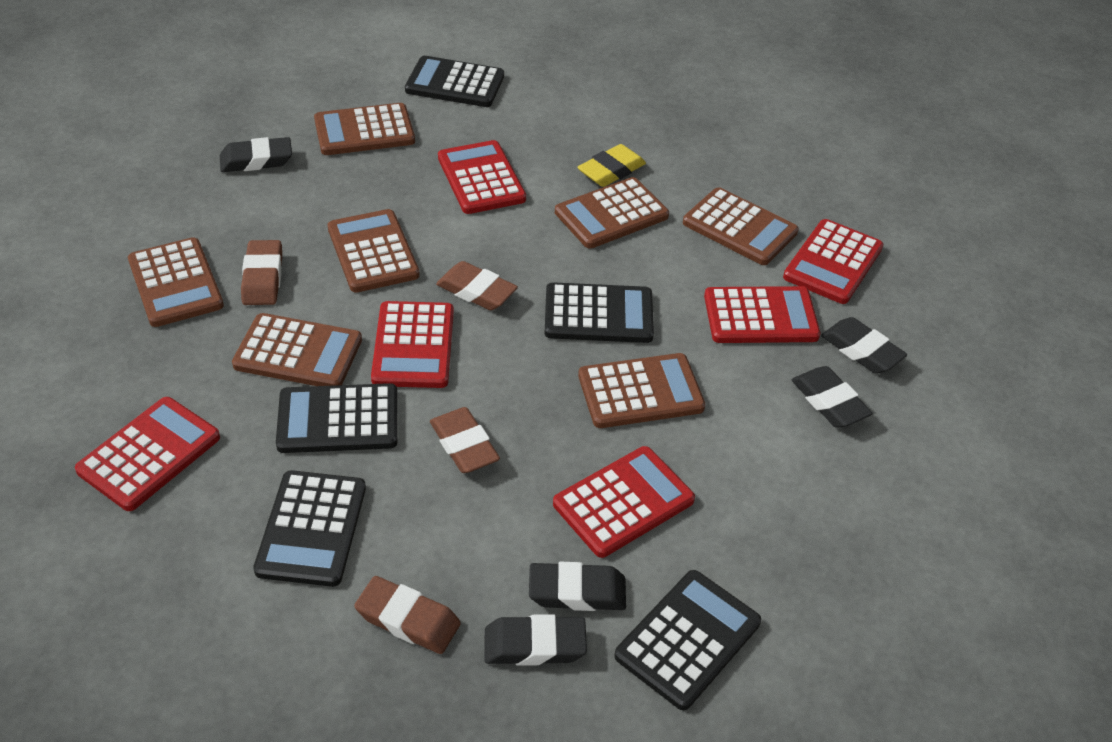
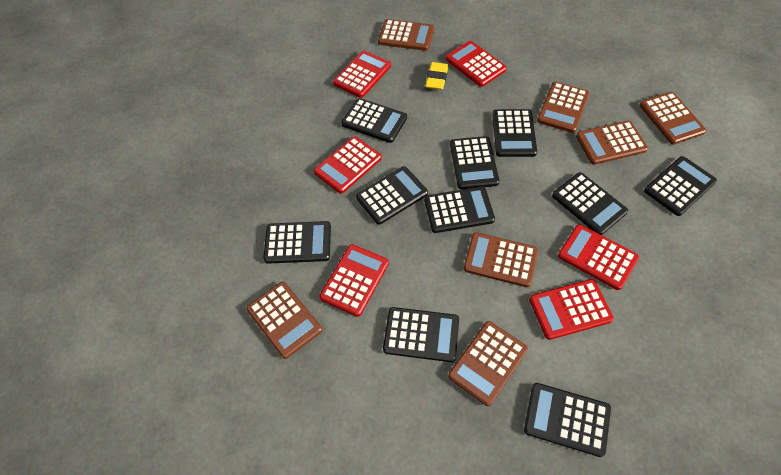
black calculator: 5 -> 10
black eraser: 5 -> 0
brown eraser: 4 -> 0

